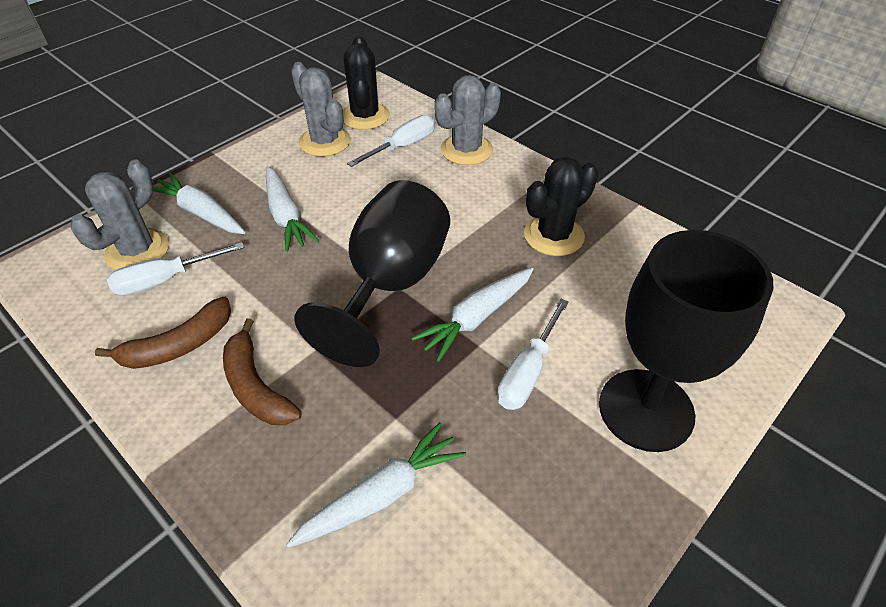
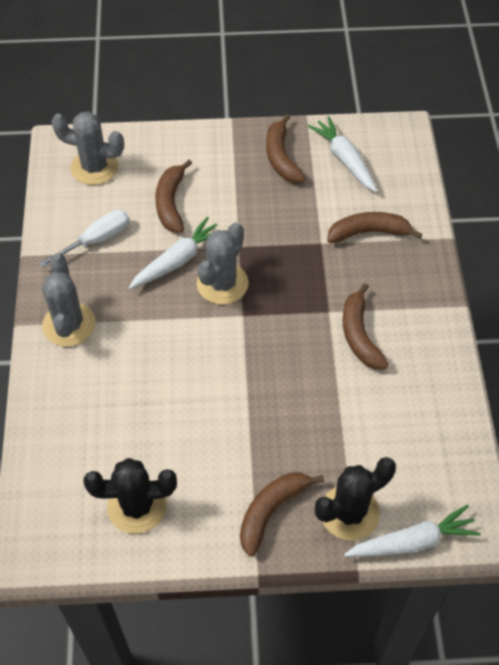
black goblet: 2 -> 0
brown banana: 2 -> 5
white carrot: 4 -> 3
white screwdriver: 3 -> 1

